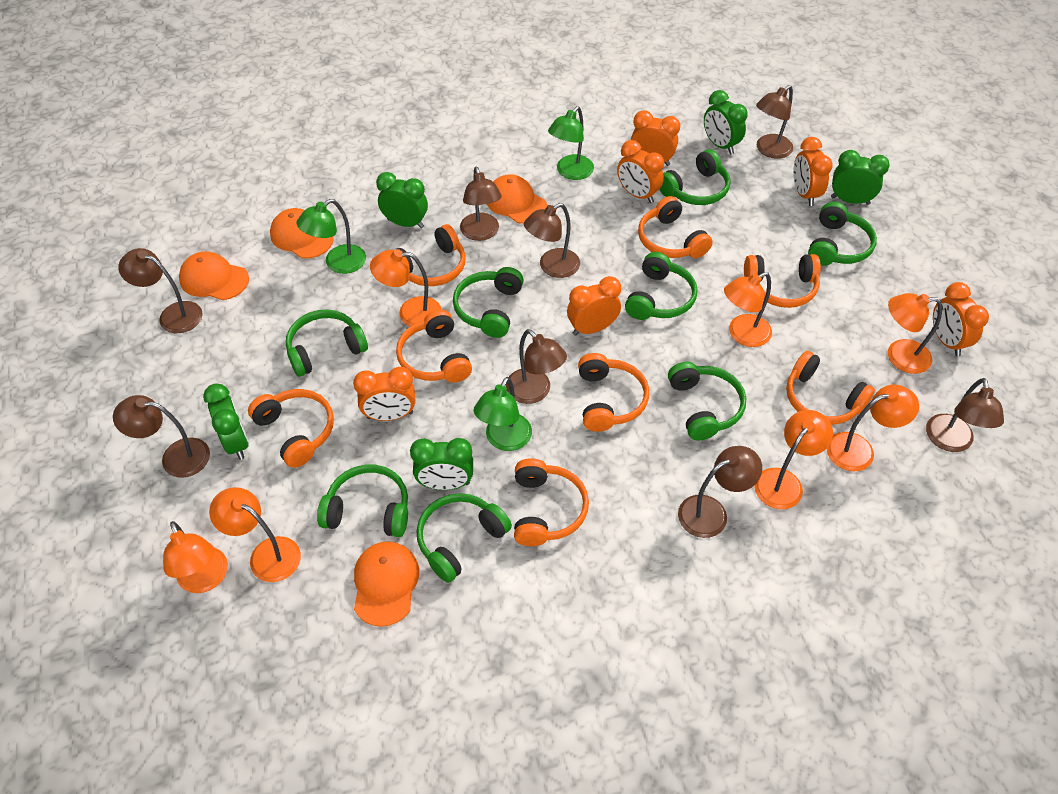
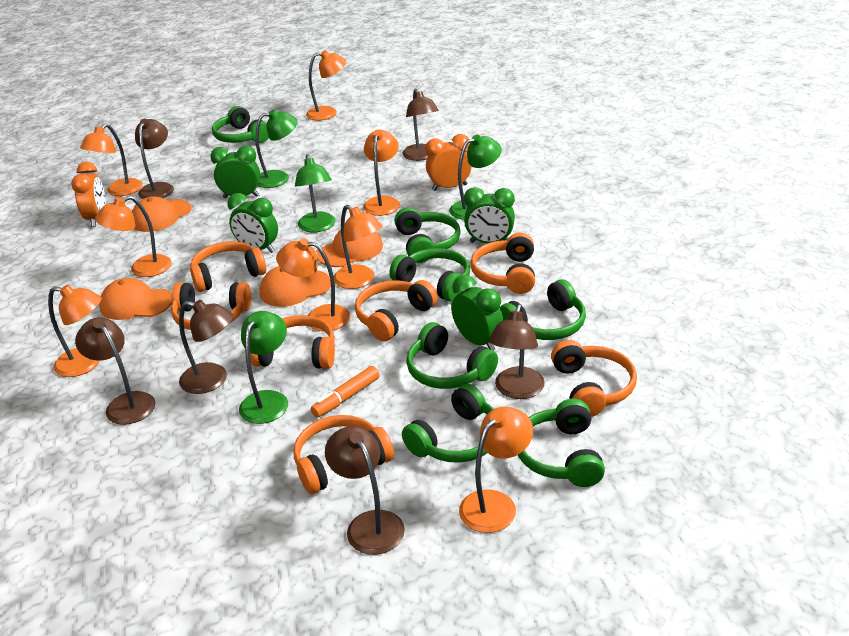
brown lamp: 8 -> 6
green clock: 5 -> 4
green headphones: 8 -> 7
green lamp: 3 -> 4
orange clock: 6 -> 2
orange headphones: 8 -> 7
orange lamp: 7 -> 8
orange marker: 0 -> 1

